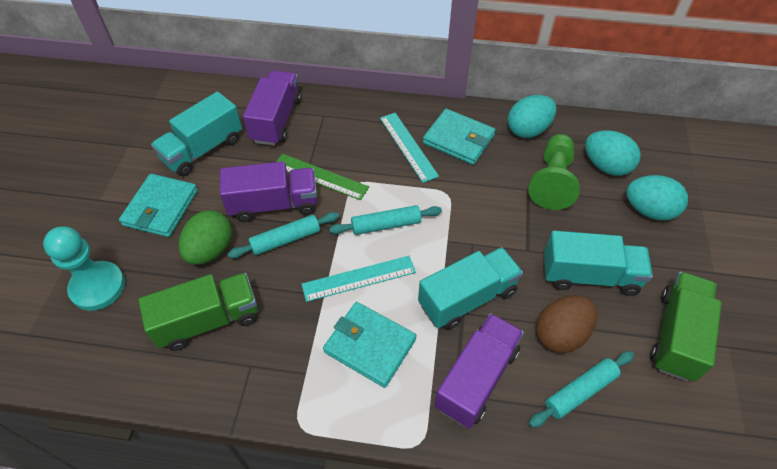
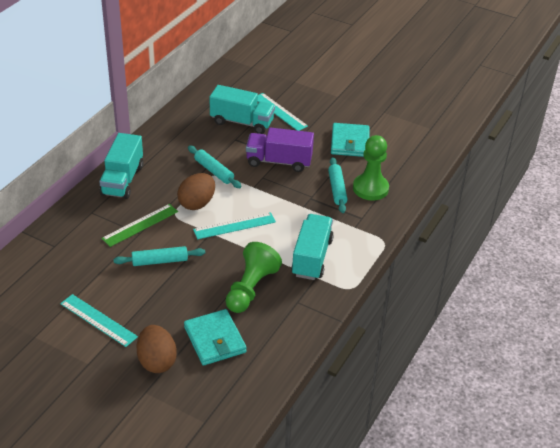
brown egg: 1 -> 2
green egg: 1 -> 0
green pawn: 1 -> 2
green truck: 2 -> 0
purple truck: 3 -> 1
turquoise egg: 3 -> 0
turquoise pawn: 1 -> 0
turquoise ruler: 2 -> 3
turquoise wallet: 3 -> 2

